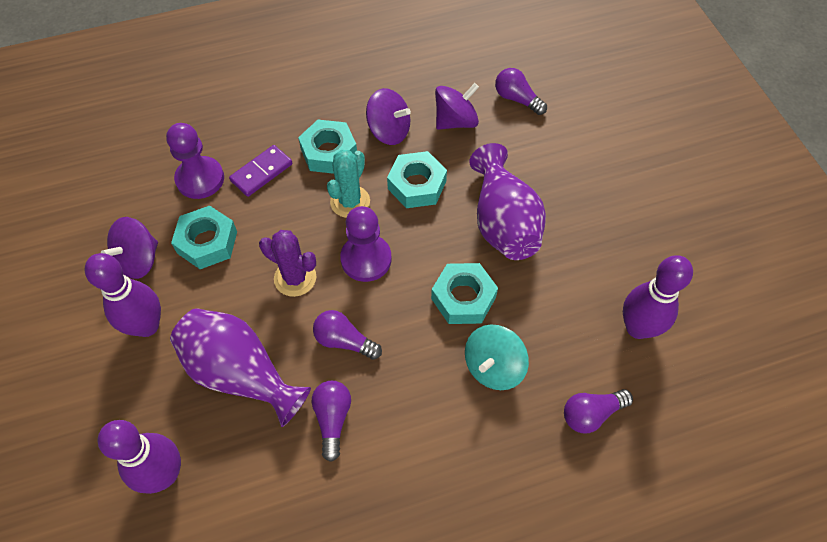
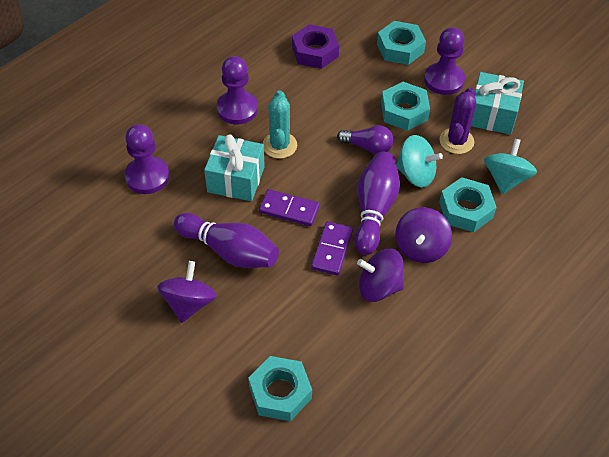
purple bowling pin: 3 -> 2
purple domino: 1 -> 2
purple light bulb: 4 -> 1
purple nut: 0 -> 1
purple pawn: 2 -> 3
purple vase: 2 -> 0
turquoise gift: 0 -> 2
turquoise spinning top: 1 -> 2

